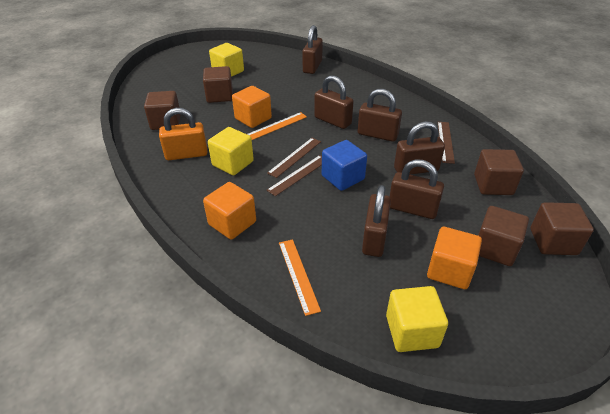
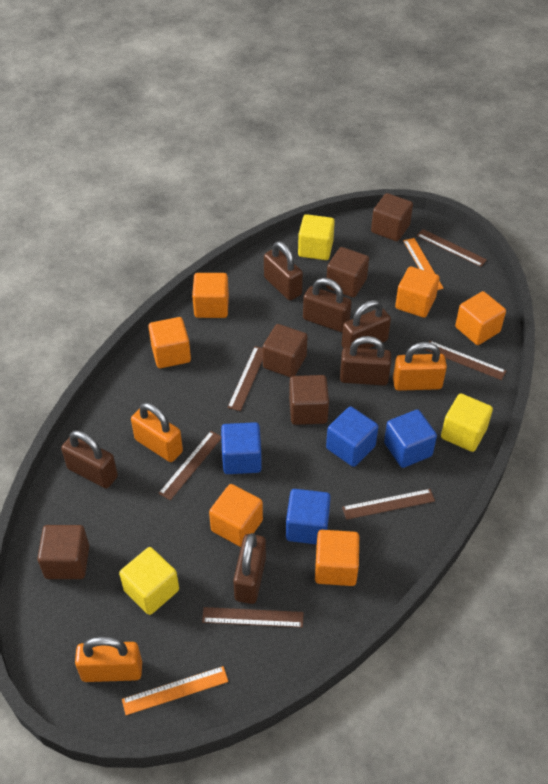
blue cube: 1 -> 4
brown ruler: 3 -> 6
orange cube: 3 -> 6
orange padlock: 1 -> 3

